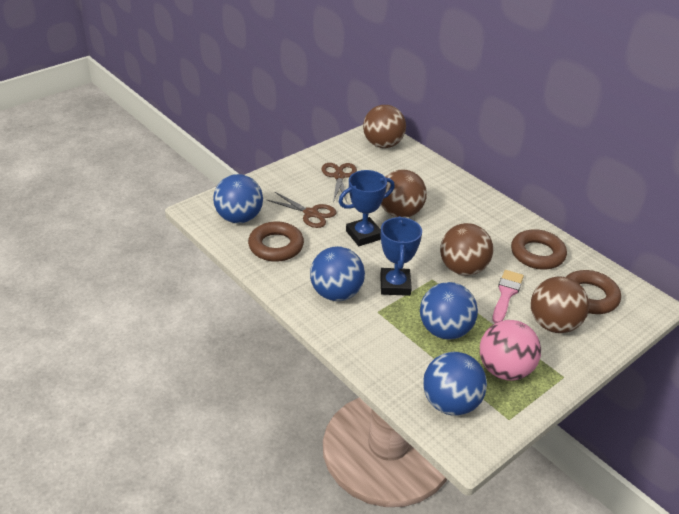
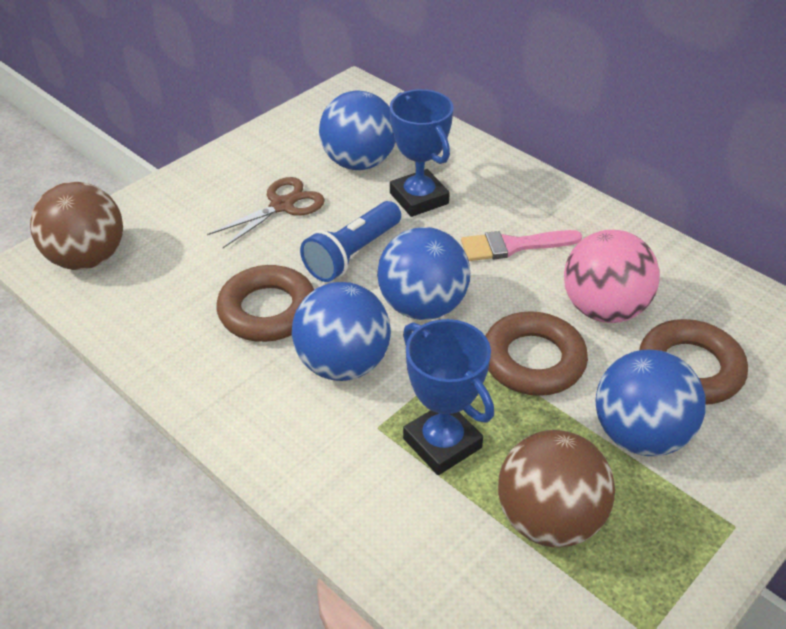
blue flashlight: 0 -> 1
brown ball: 4 -> 2
brown scissors: 2 -> 1

